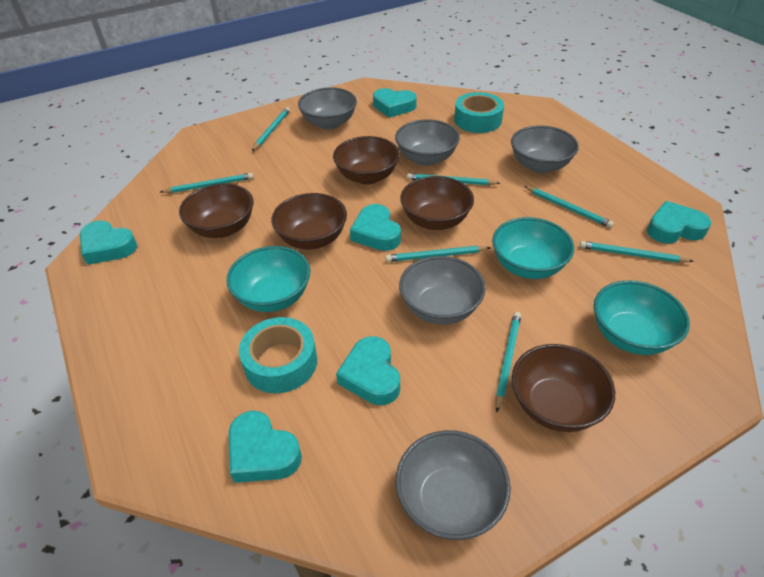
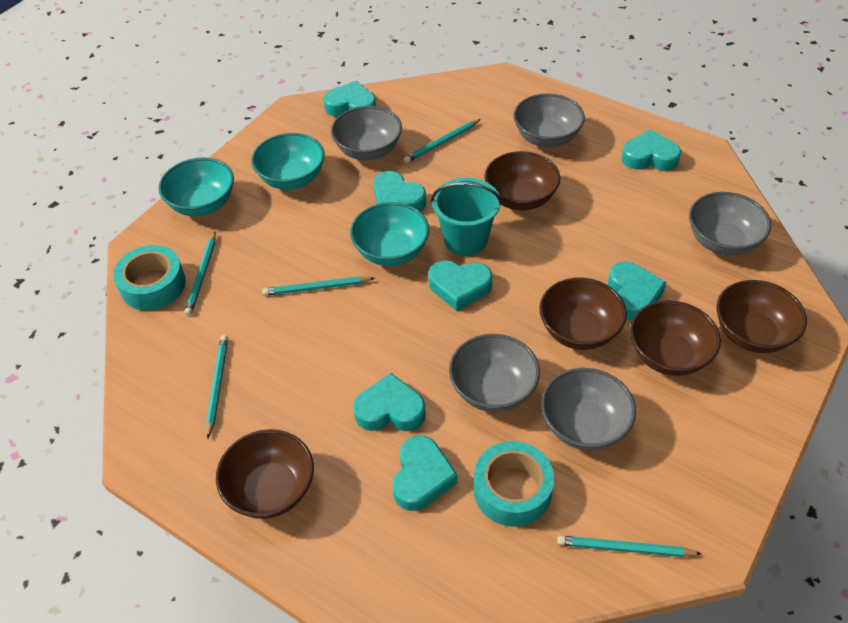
turquoise bucket: 0 -> 1
turquoise heart: 6 -> 7
turquoise pencil: 7 -> 5

